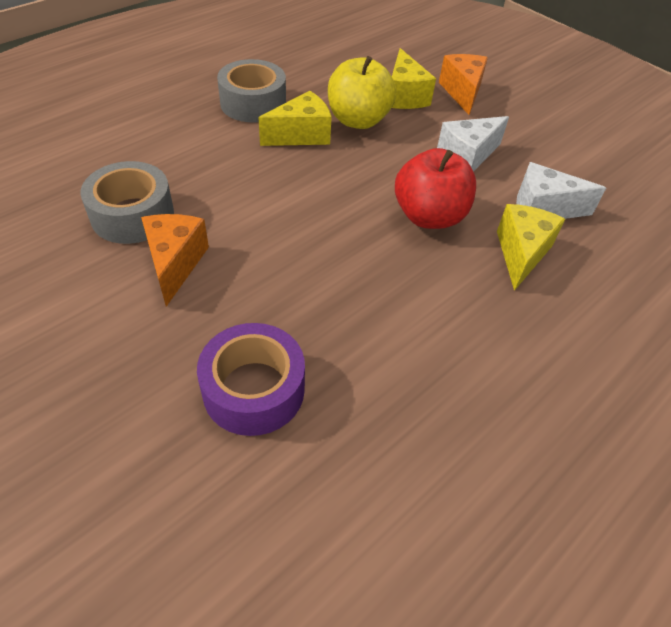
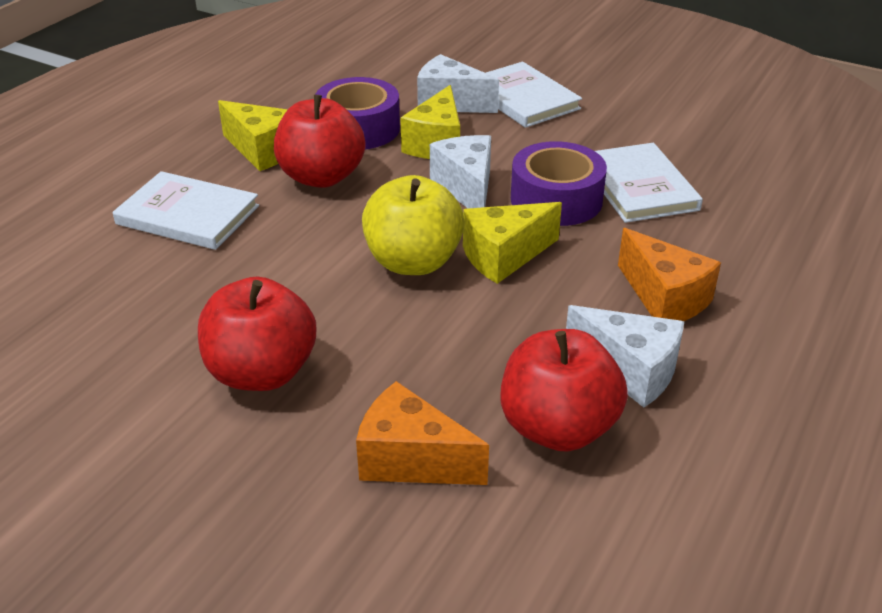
grey tape: 2 -> 0
purple tape: 1 -> 2
red apple: 1 -> 3
white book: 0 -> 3
white cheese: 2 -> 3

